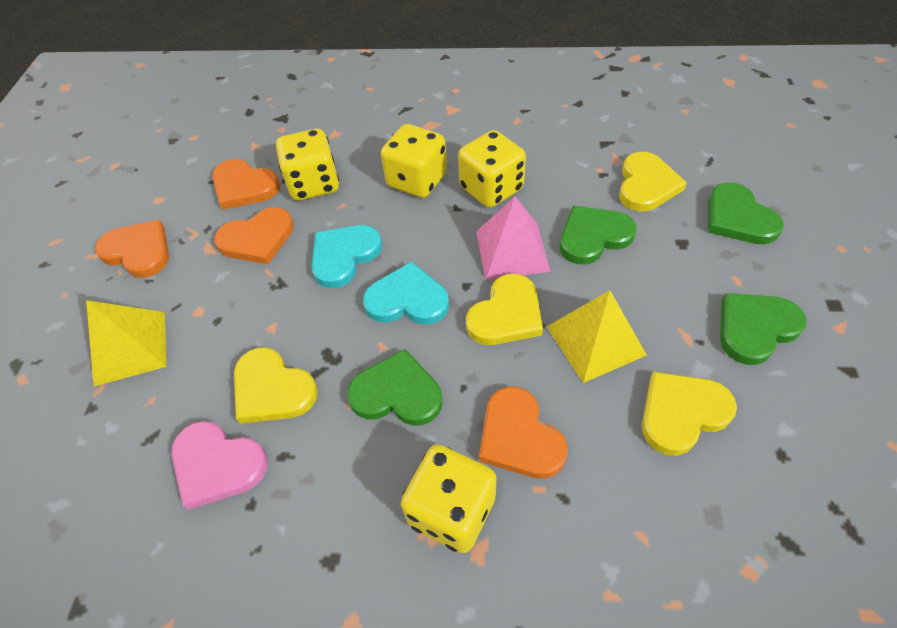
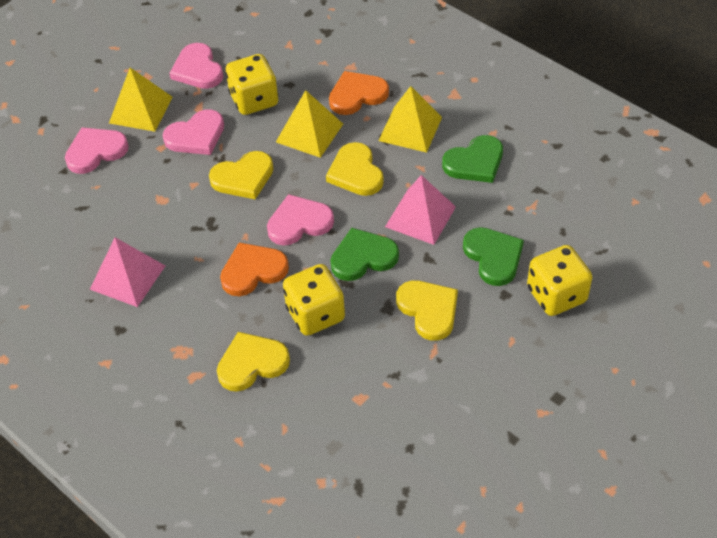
green heart: 4 -> 3
orange heart: 4 -> 2
pink heart: 1 -> 4
pink pyramid: 1 -> 2
turquoise heart: 2 -> 0
yellow dice: 4 -> 3
yellow pyramid: 2 -> 3

